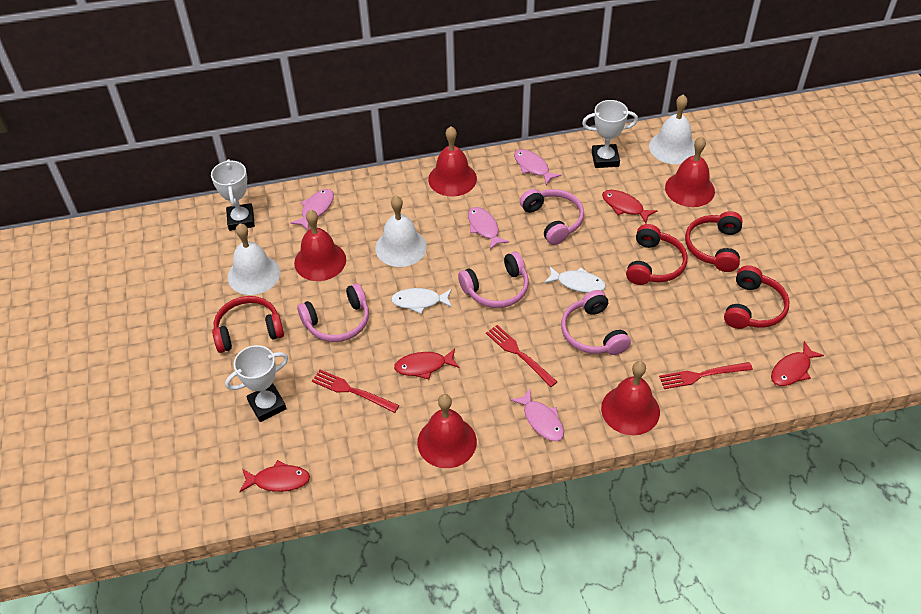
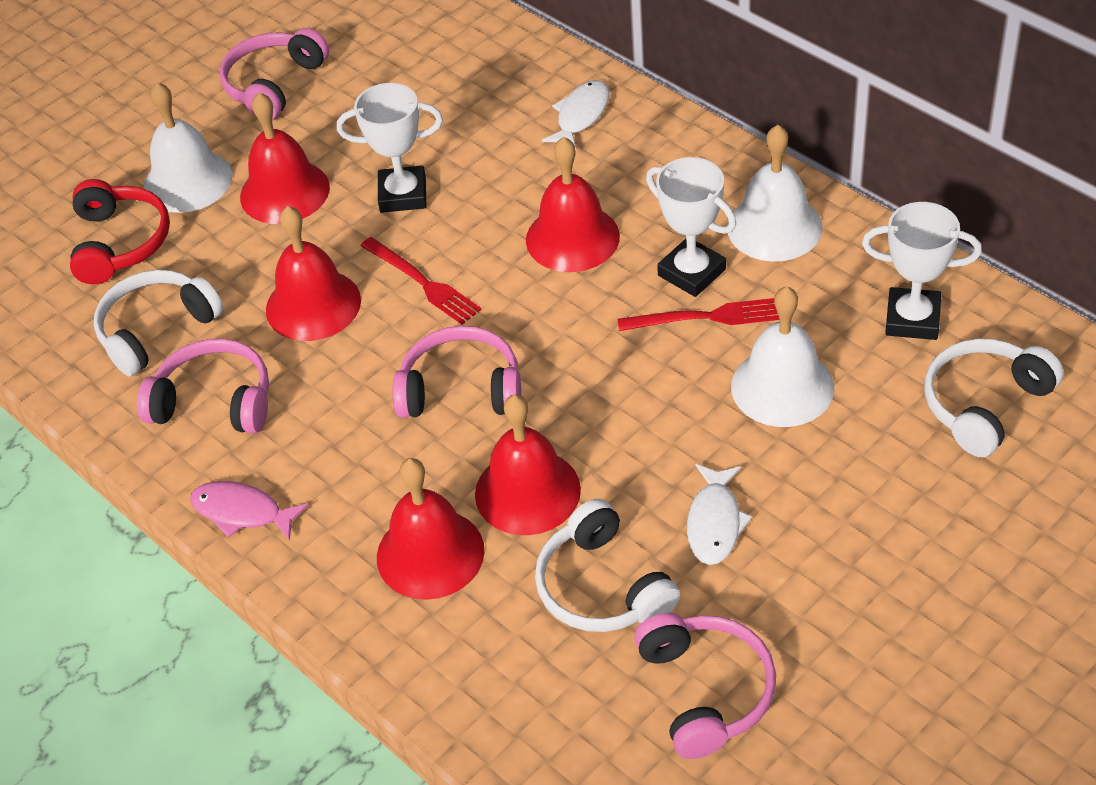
pink fish: 4 -> 1
red fish: 4 -> 0
red fork: 3 -> 2
red headphones: 4 -> 1
white headphones: 0 -> 3

